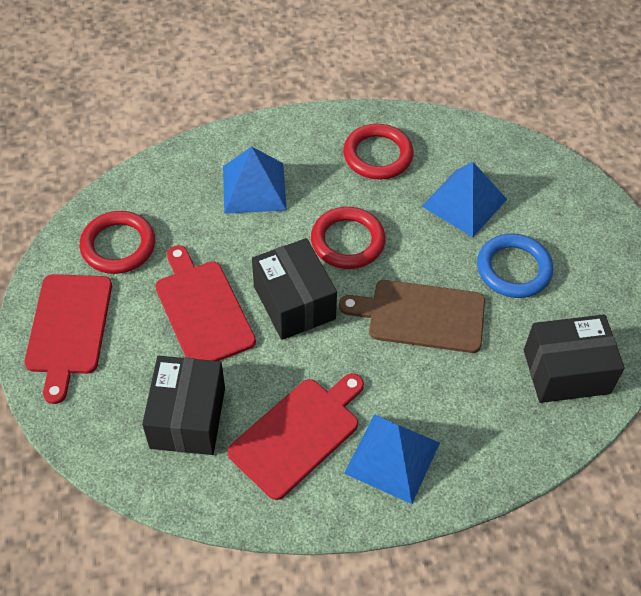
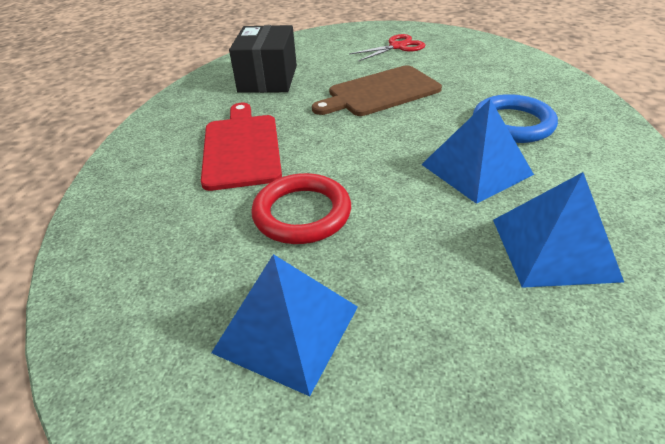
black box: 3 -> 1
red cutting board: 3 -> 1
red ring: 3 -> 1
red scissors: 0 -> 1

